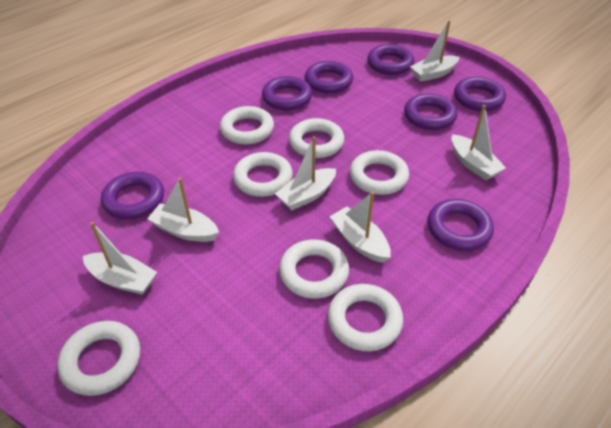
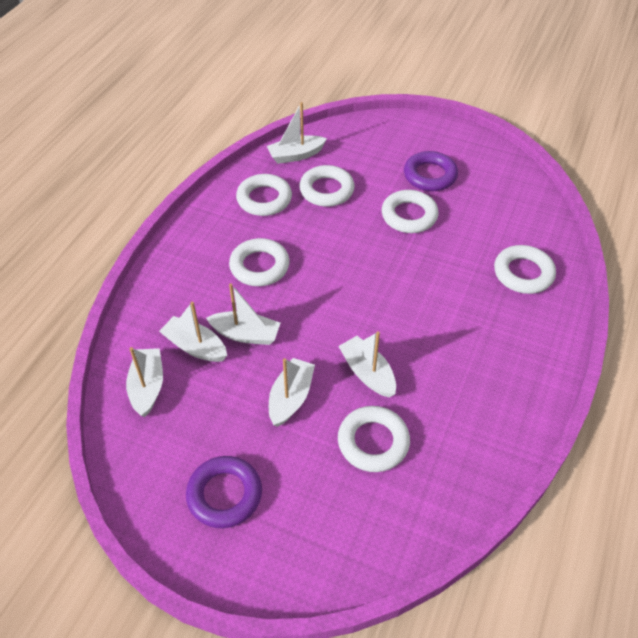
purple ring: 7 -> 2
white ring: 7 -> 6

